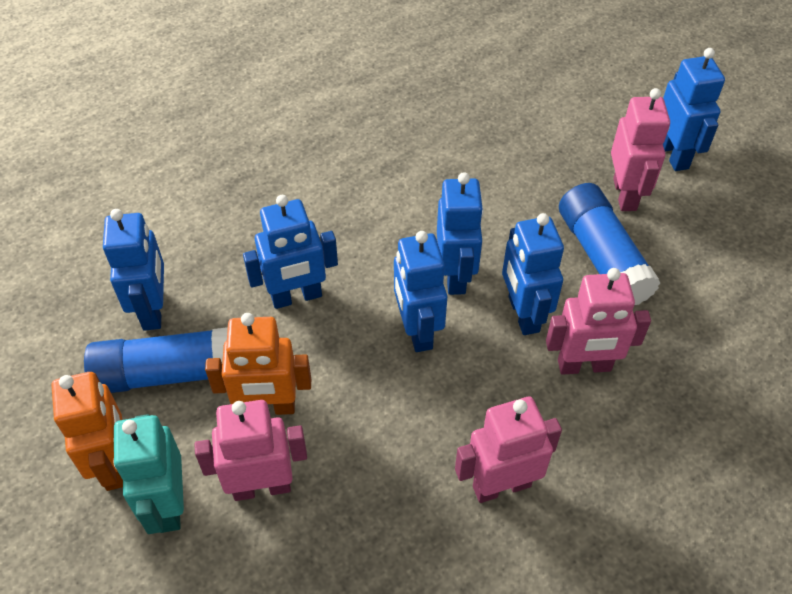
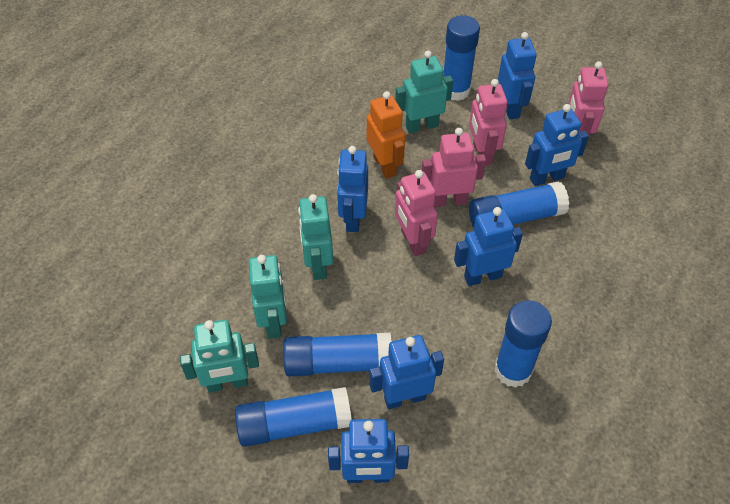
blue glue stick: 2 -> 5
orange robot: 2 -> 1
turquoise robot: 1 -> 4

